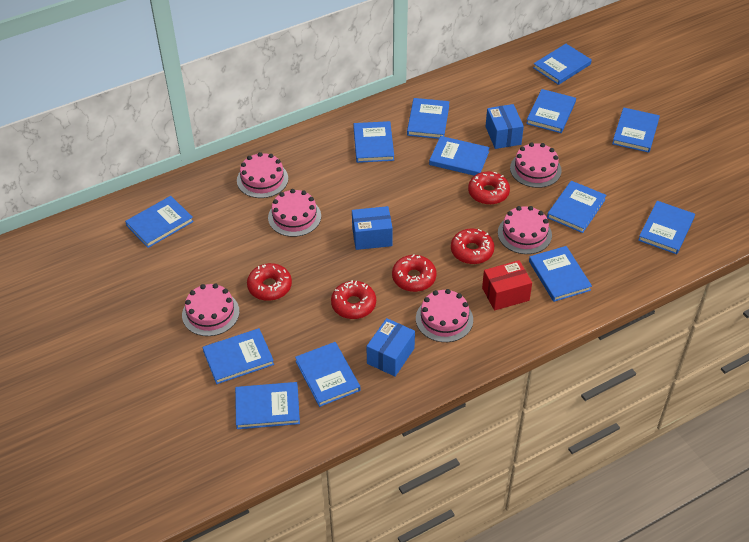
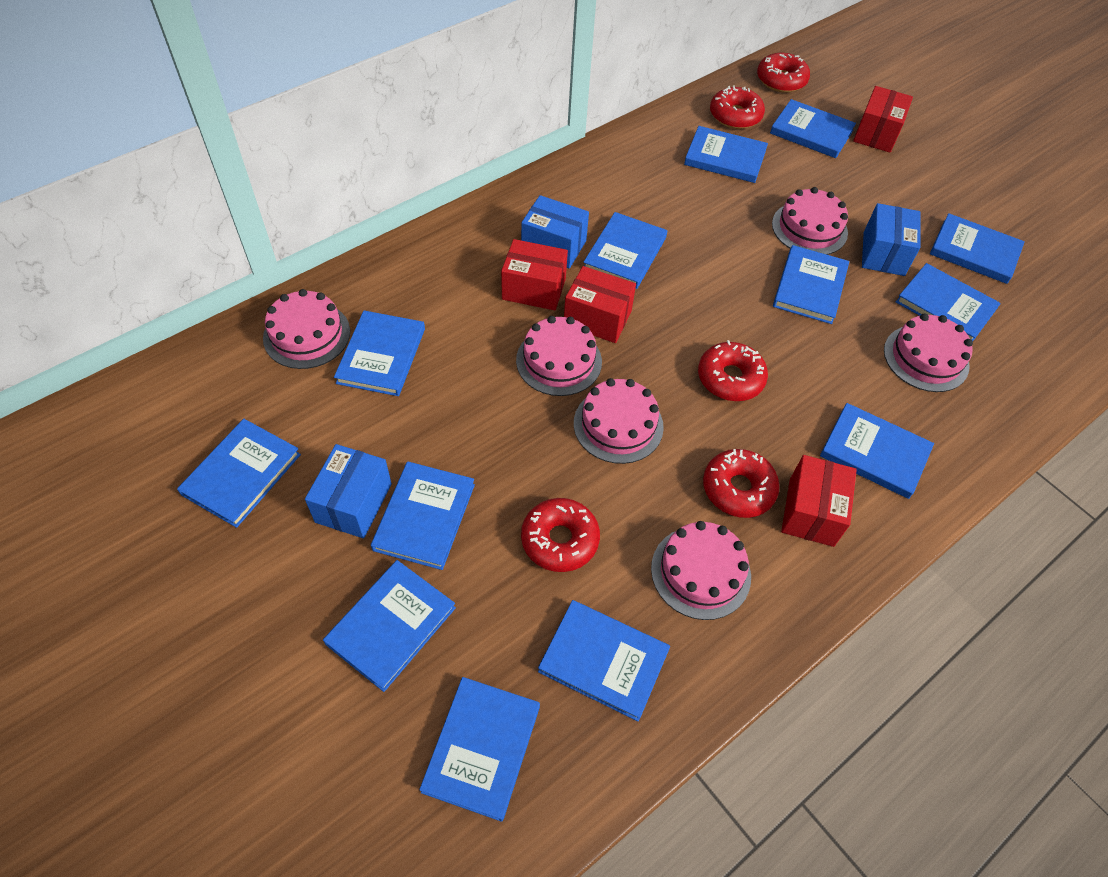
red box: 1 -> 4

